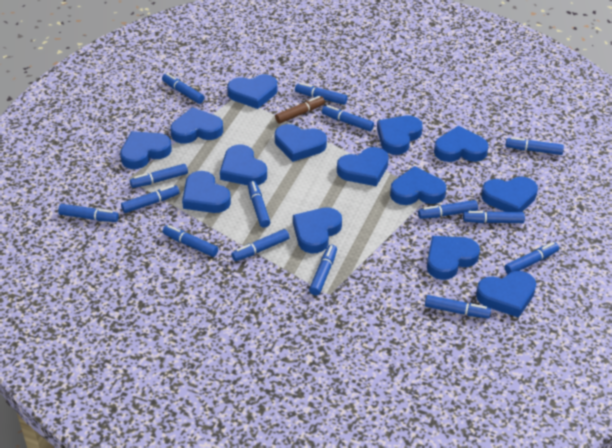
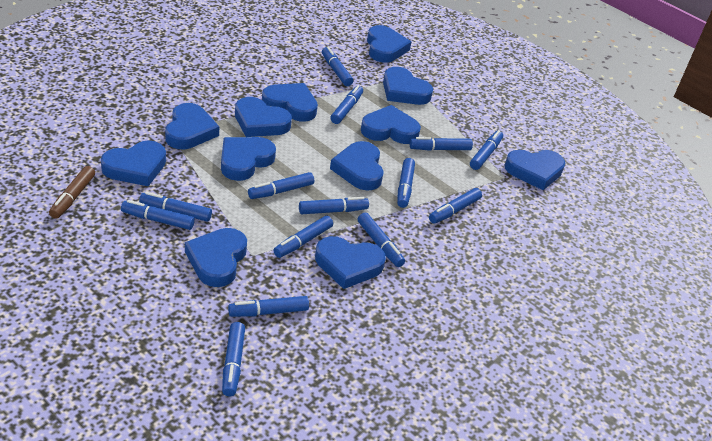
blue heart: 14 -> 12
blue marker: 15 -> 14

